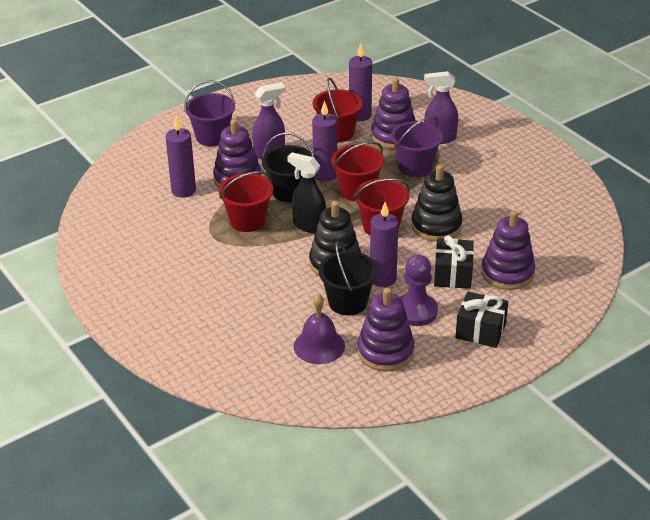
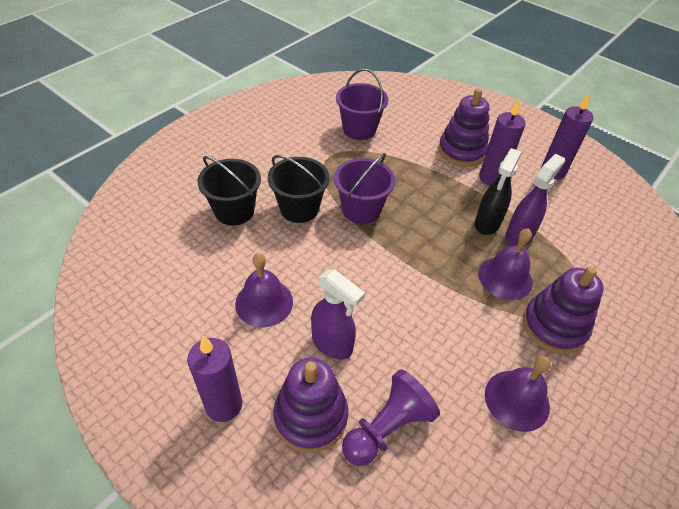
black gift: 2 -> 0
black stacking toy: 2 -> 0
purple bell: 1 -> 3
purple candle: 4 -> 3
purple stacking toy: 4 -> 3
red bucket: 4 -> 0

